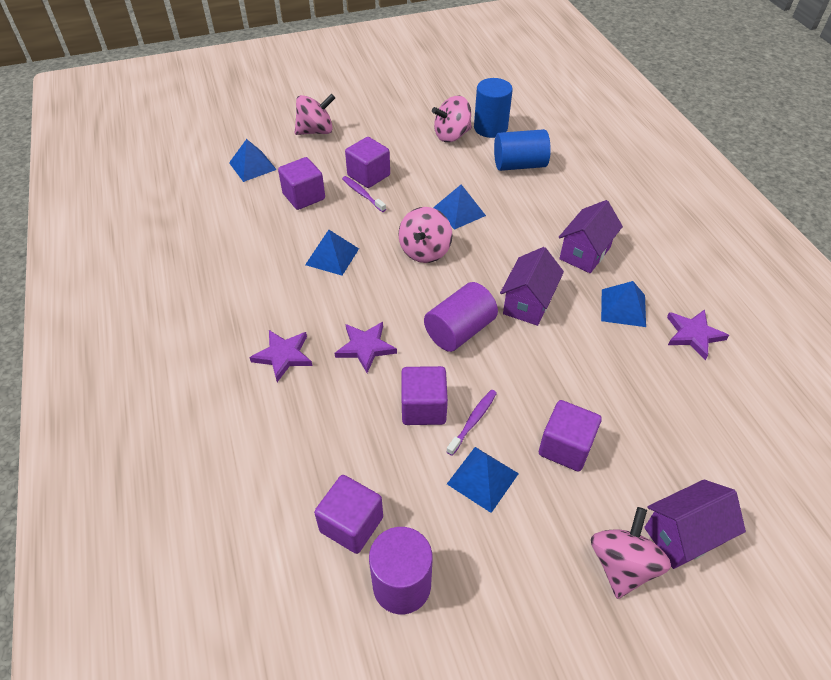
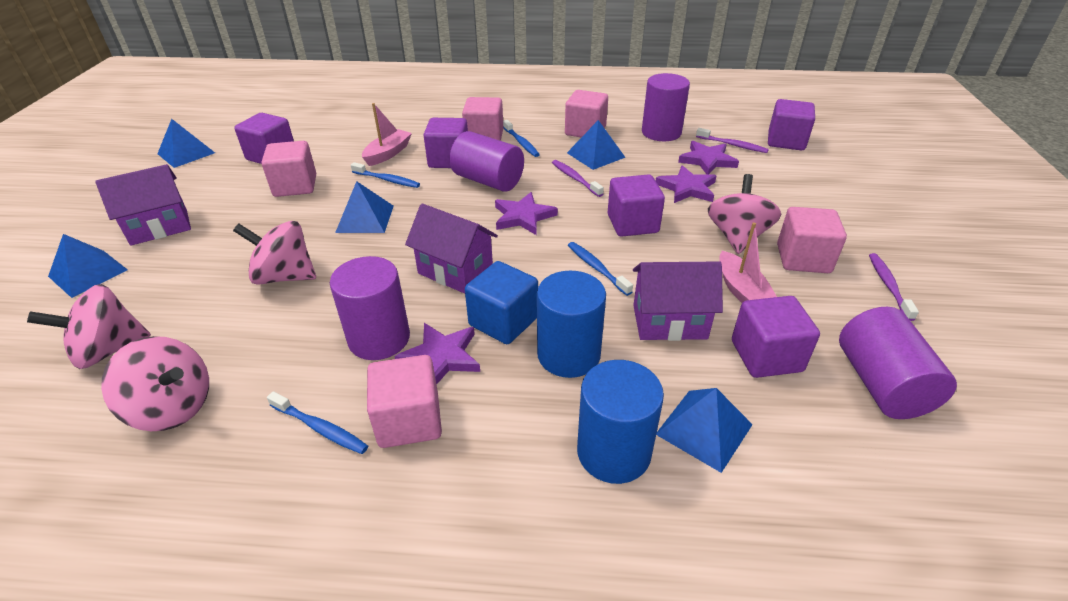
blue cube: 0 -> 1
blue toothbrush: 0 -> 4
pink boat: 0 -> 2
pink cube: 0 -> 5
purple cylinder: 2 -> 4
purple star: 3 -> 4
purple toothbrush: 2 -> 3

